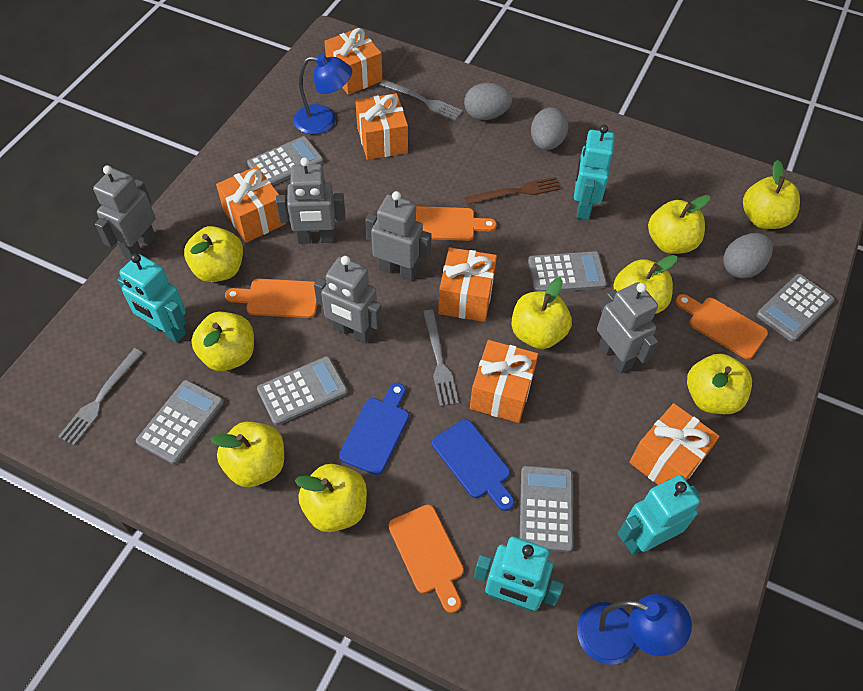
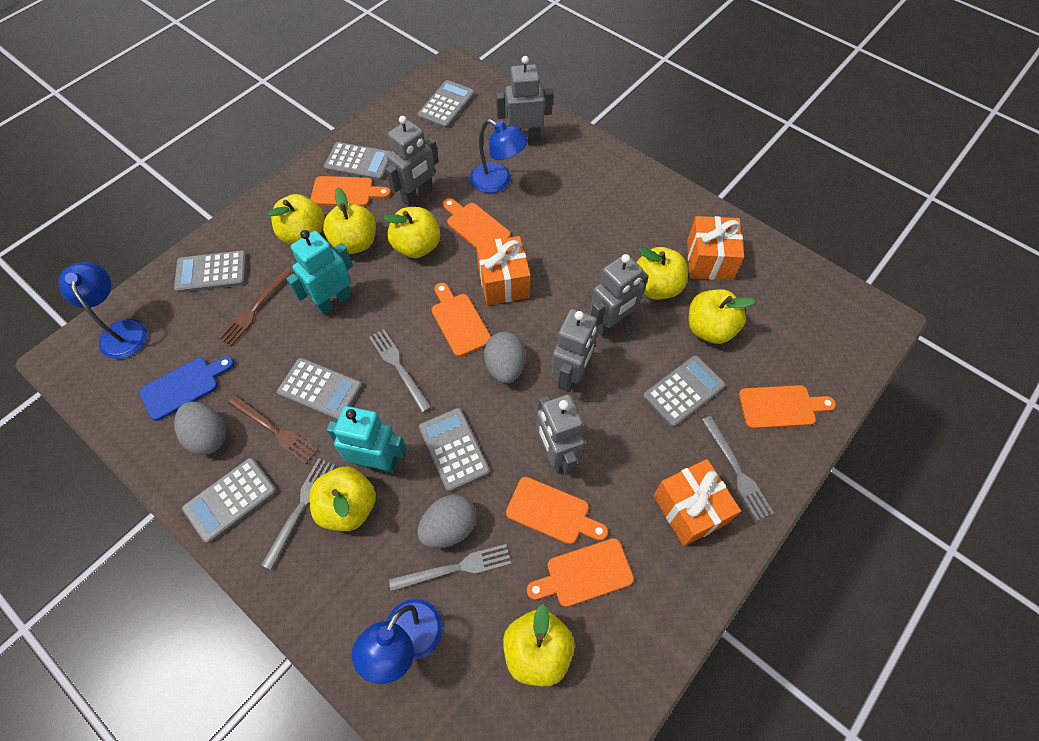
blue cutting board: 2 -> 1
blue lamp: 2 -> 3
brown fork: 1 -> 2
grey calculator: 6 -> 7
grey fork: 3 -> 4
orange cutting board: 4 -> 6
orange gift: 6 -> 3
turquoise robot: 4 -> 2
yellow apple: 9 -> 7

